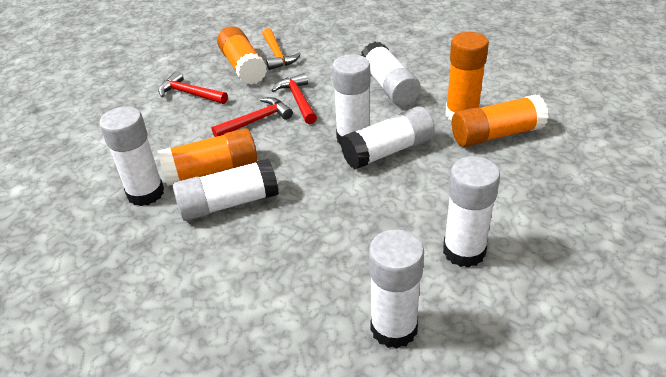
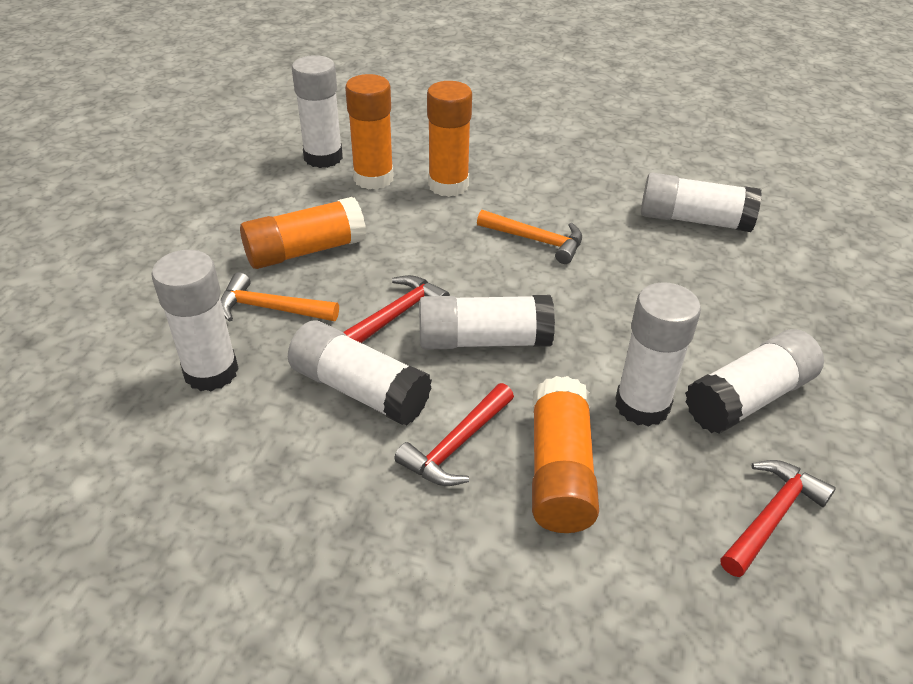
orange hammer: 1 -> 2

